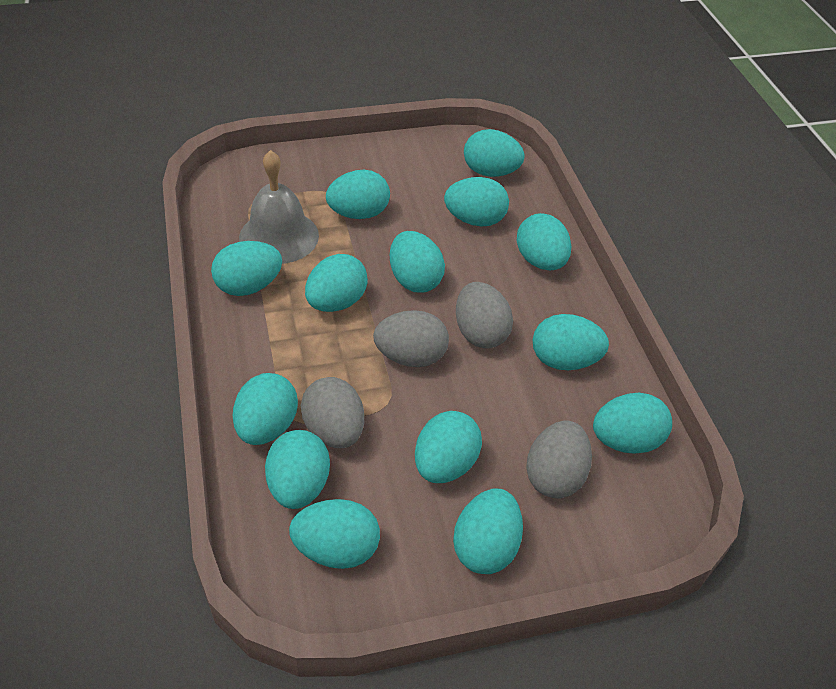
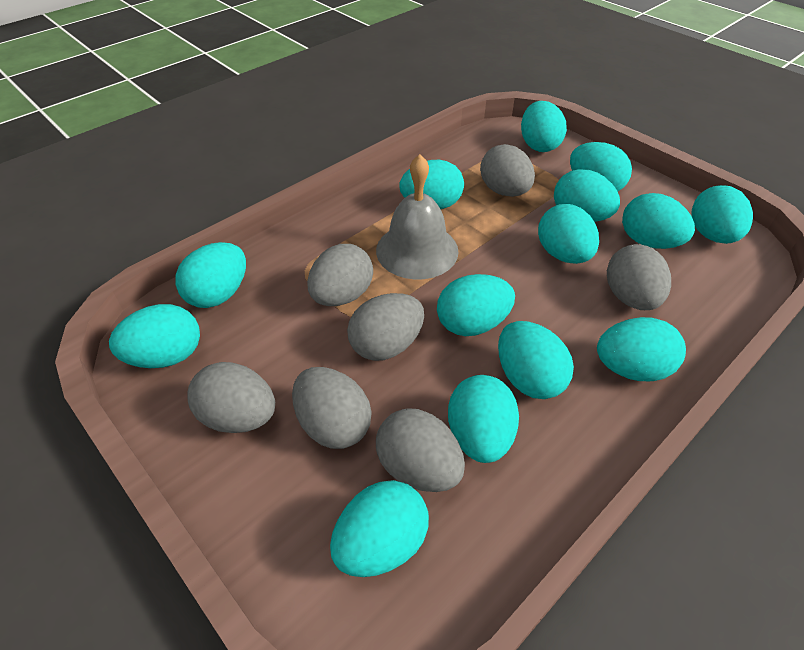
grey egg: 4 -> 7

